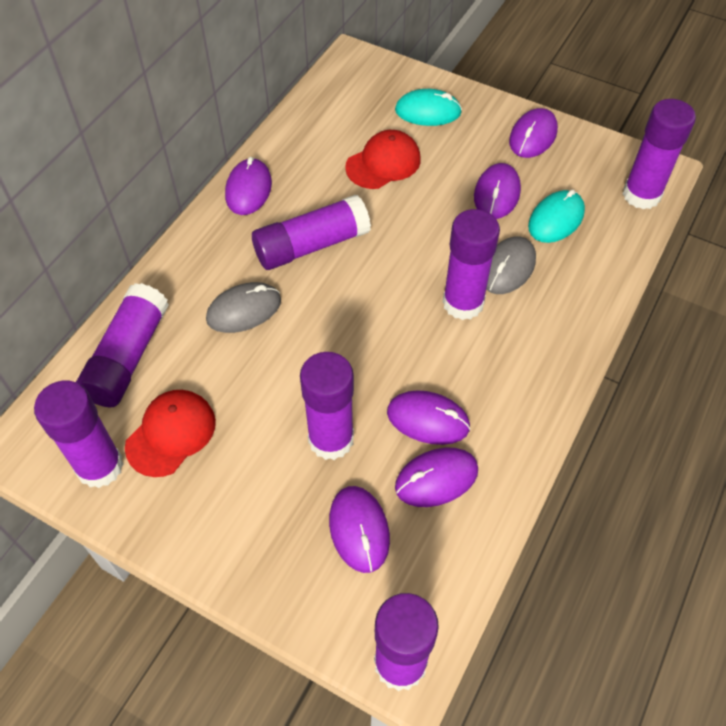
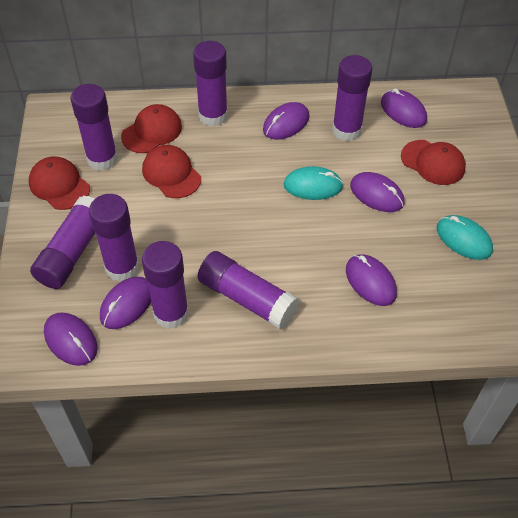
grey mouse: 2 -> 0
red cap: 2 -> 4

